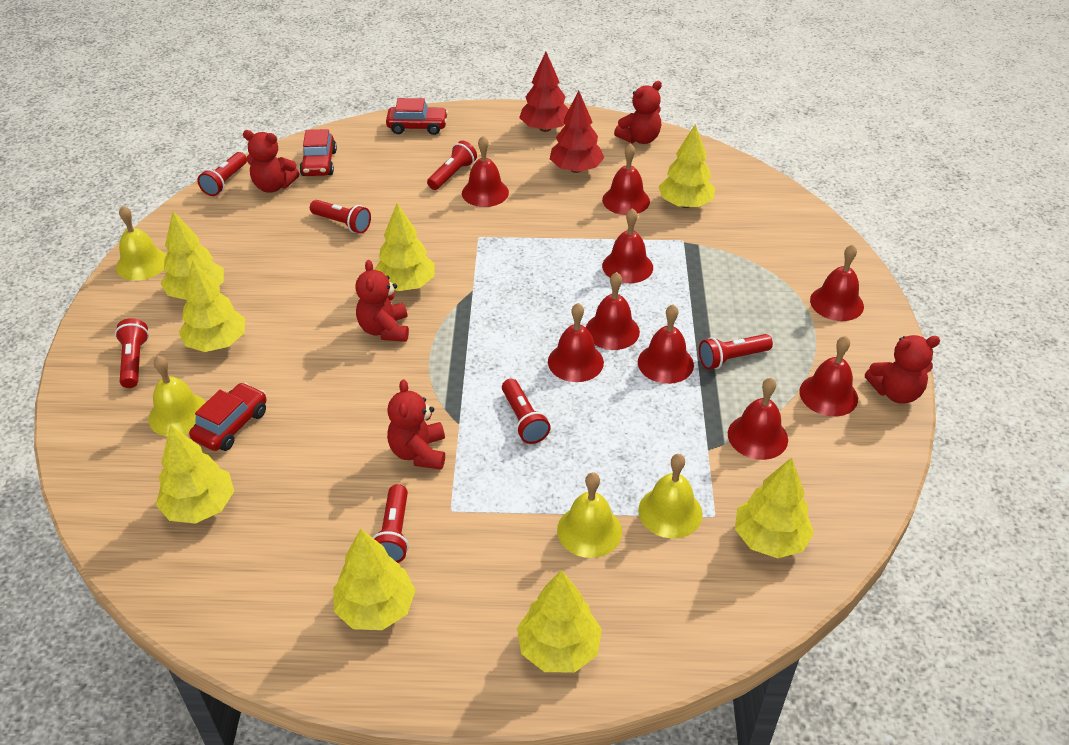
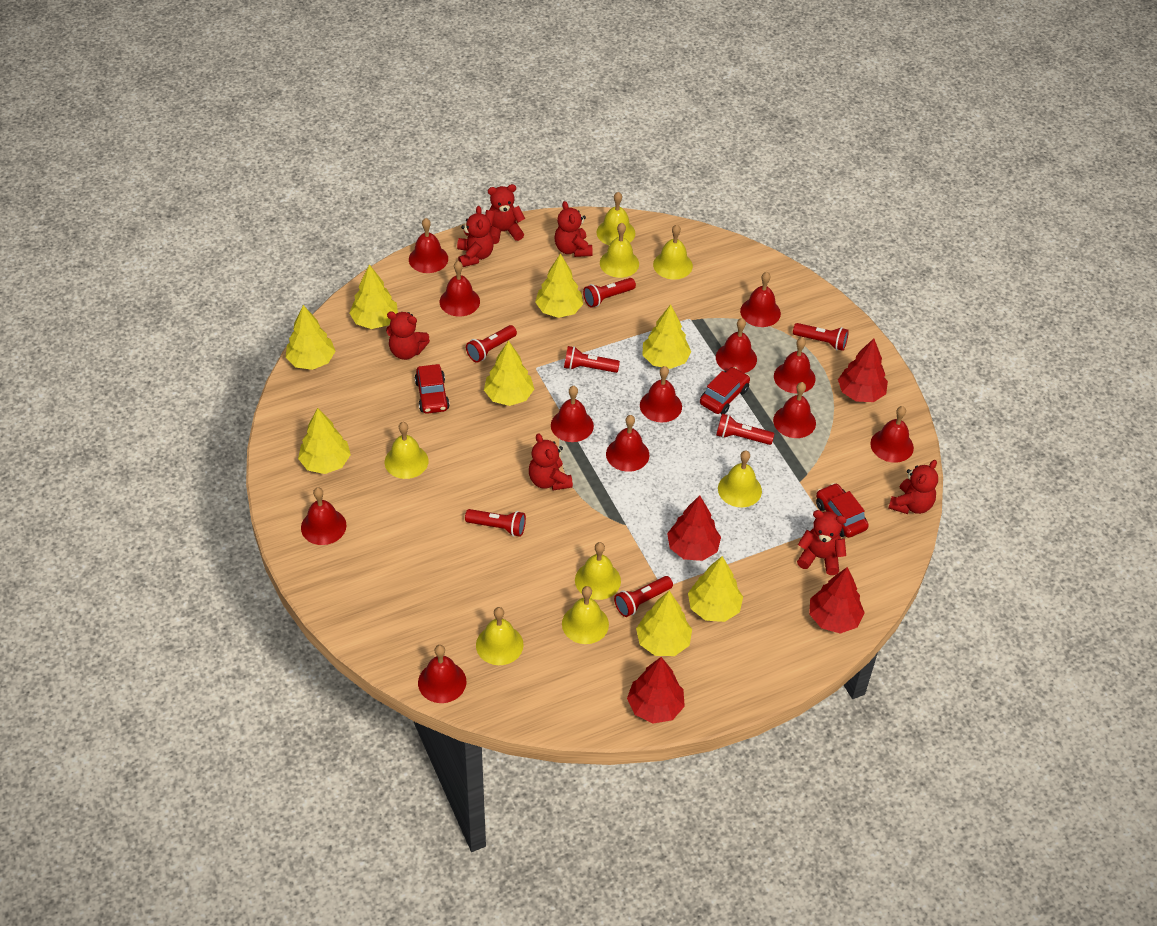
red bell: 9 -> 12
red teddy bear: 5 -> 7
red tree: 2 -> 4
yellow bell: 4 -> 8

